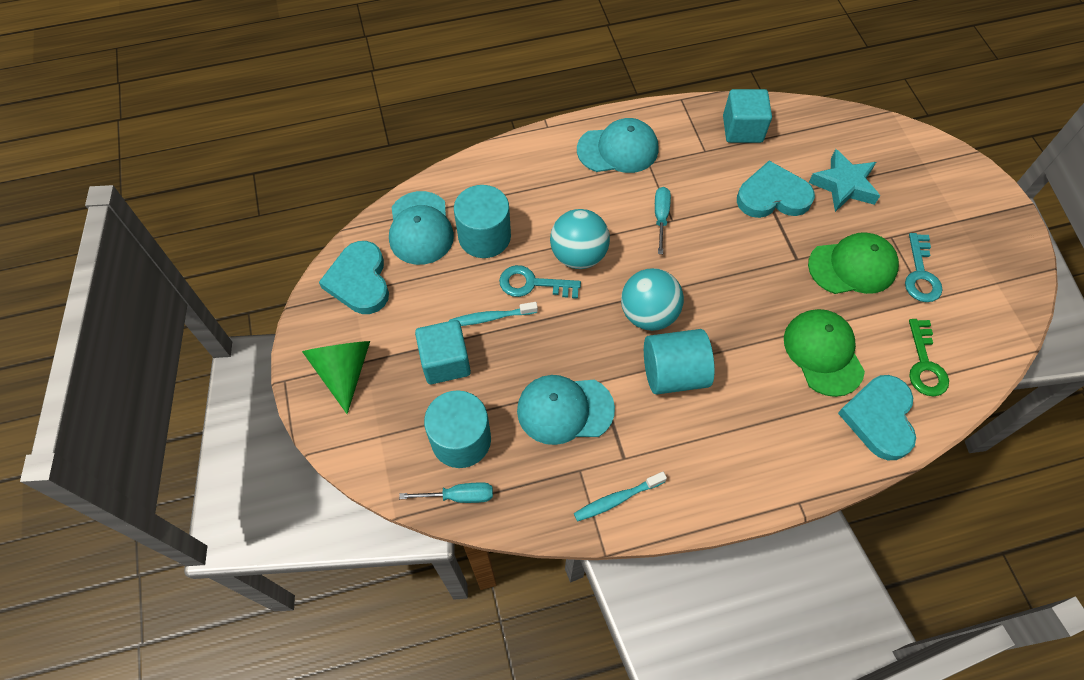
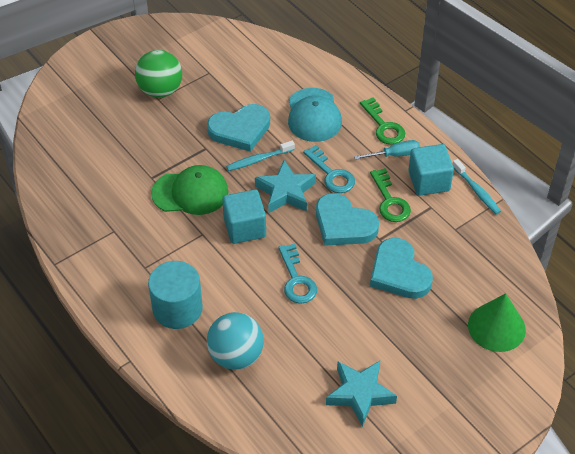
green ball: 0 -> 1
green cap: 2 -> 1
green key: 1 -> 2
turquoise ball: 2 -> 1
turquoise cap: 3 -> 1
turquoise cylinder: 3 -> 1
turquoise screwdriver: 2 -> 1
turquoise star: 1 -> 2

